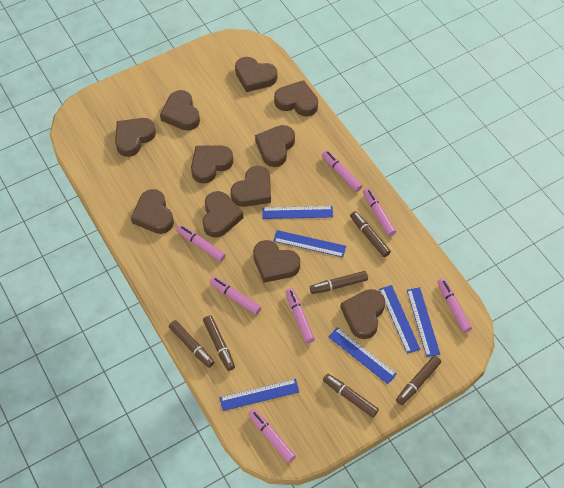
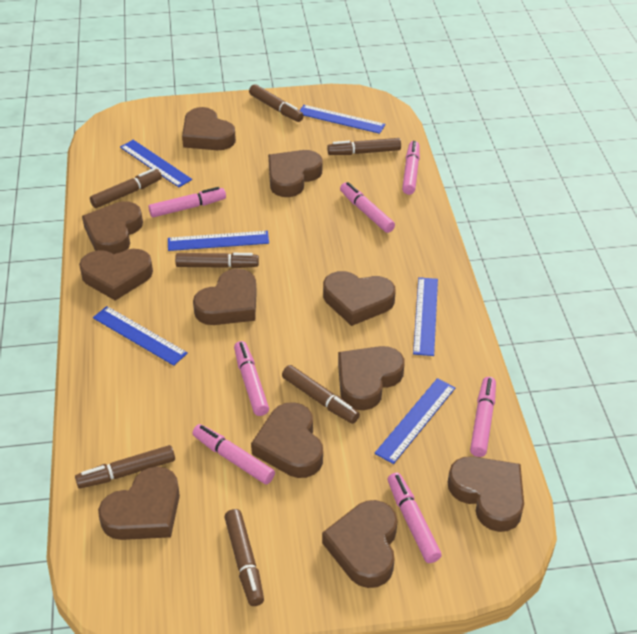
brown marker: 6 -> 7

